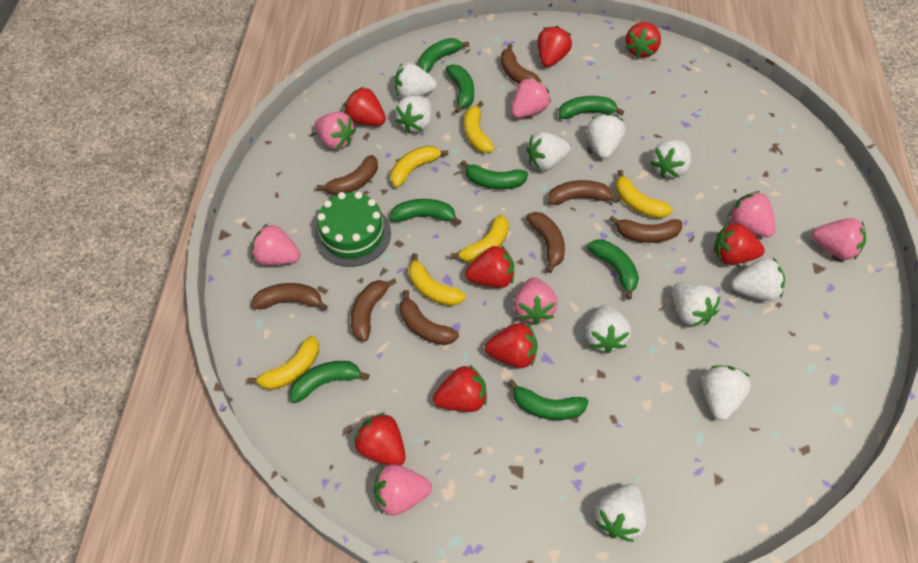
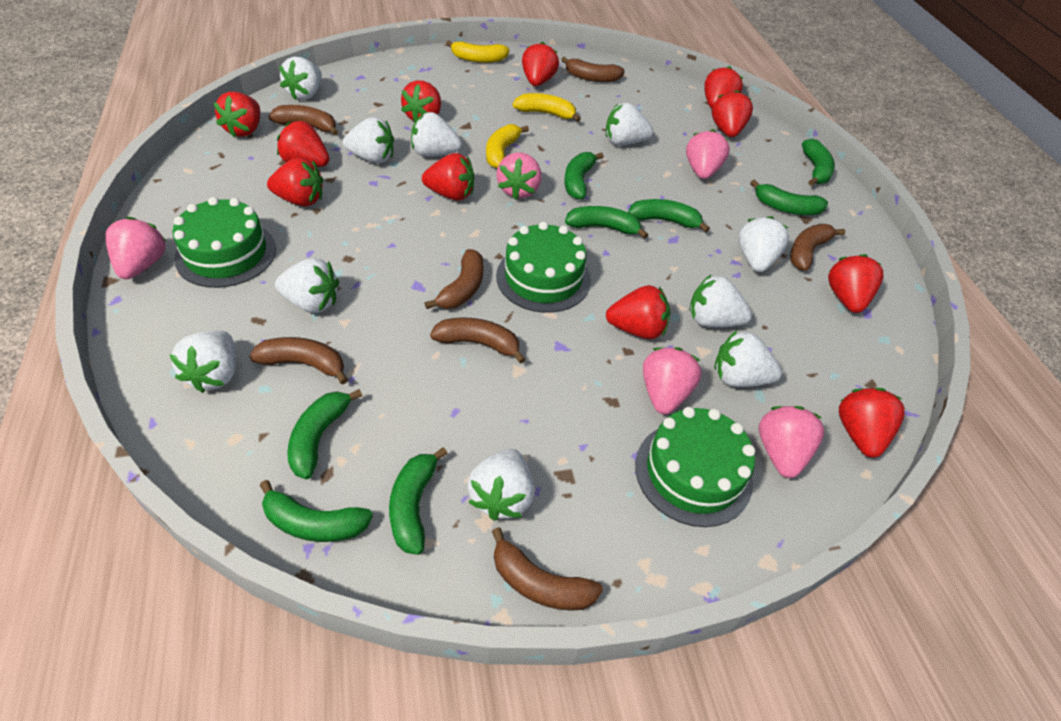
brown banana: 8 -> 7
green cake: 1 -> 3
pink strawberry: 7 -> 5
red strawberry: 8 -> 11
yellow banana: 6 -> 3

